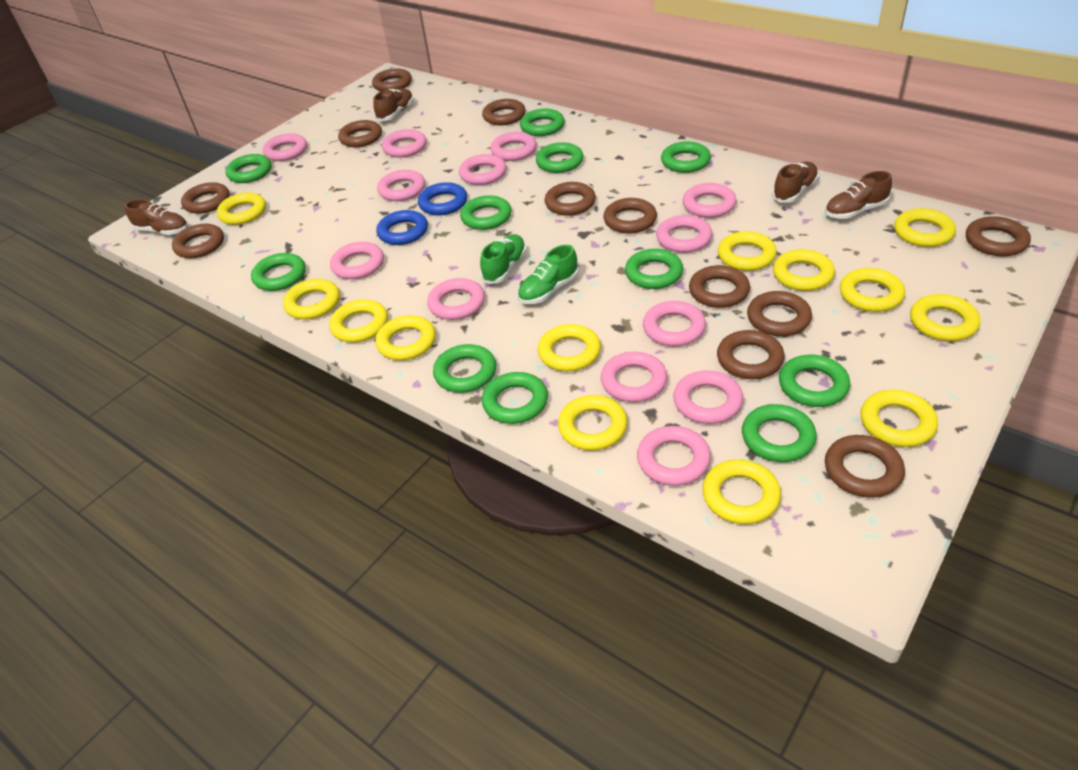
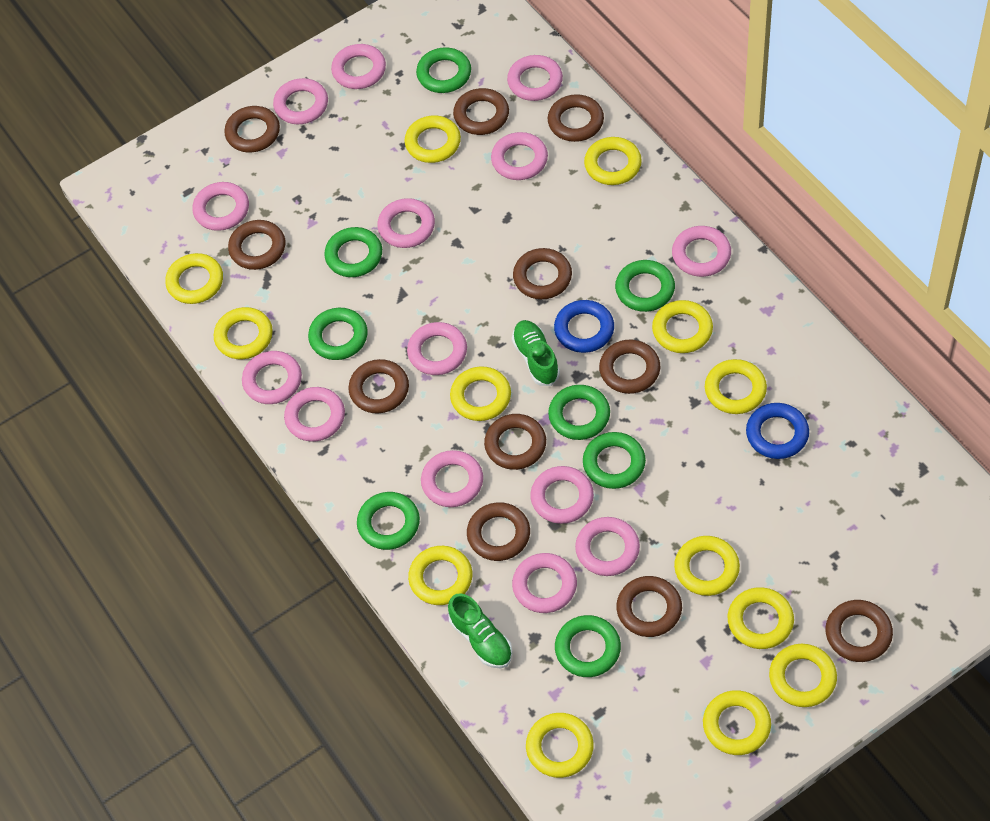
brown ring: 12 -> 11
brown shoe: 4 -> 0
green ring: 11 -> 8
pink ring: 13 -> 14

